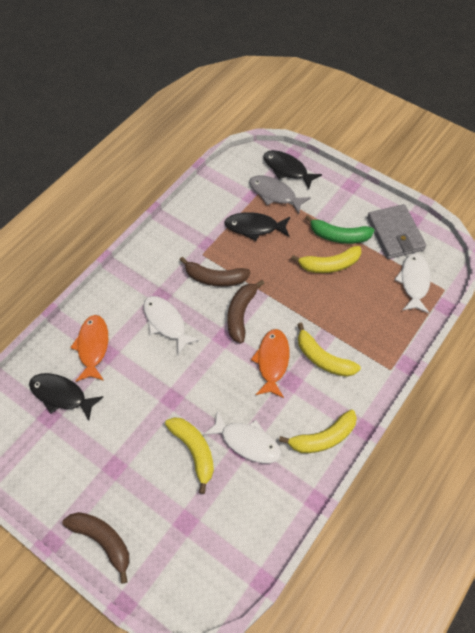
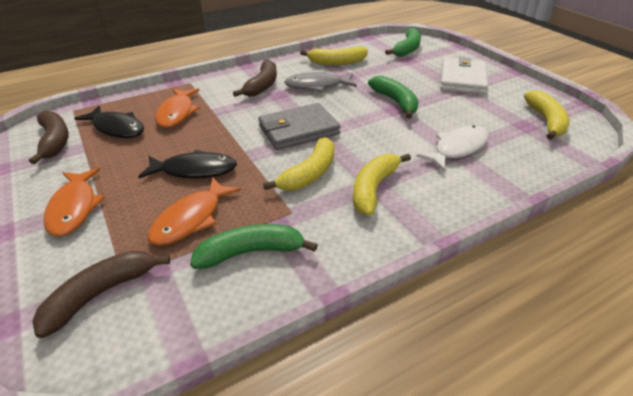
black fish: 3 -> 2
green banana: 1 -> 3
orange fish: 2 -> 3
white fish: 3 -> 1
white wallet: 0 -> 1

